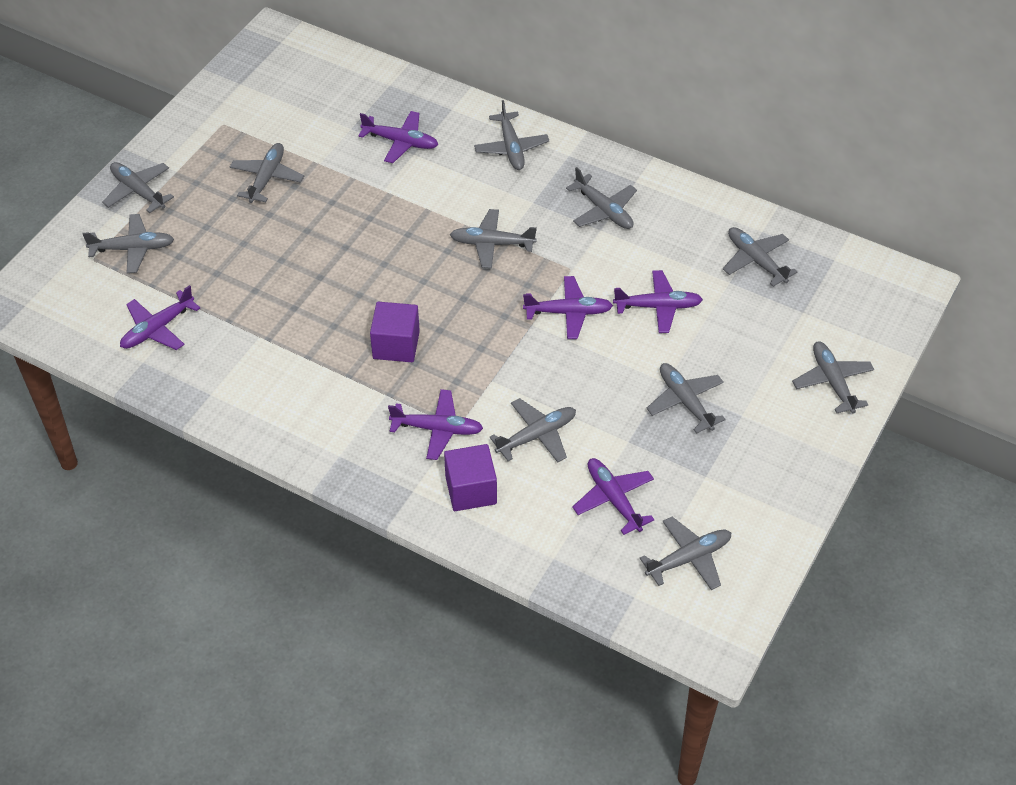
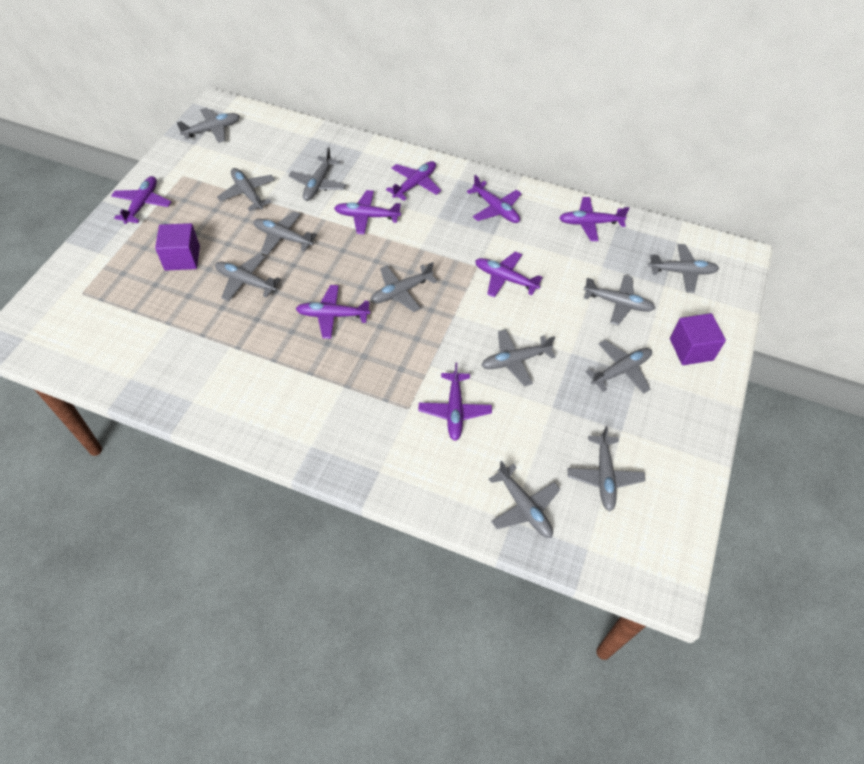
grey plane: 11 -> 12
purple plane: 6 -> 8

